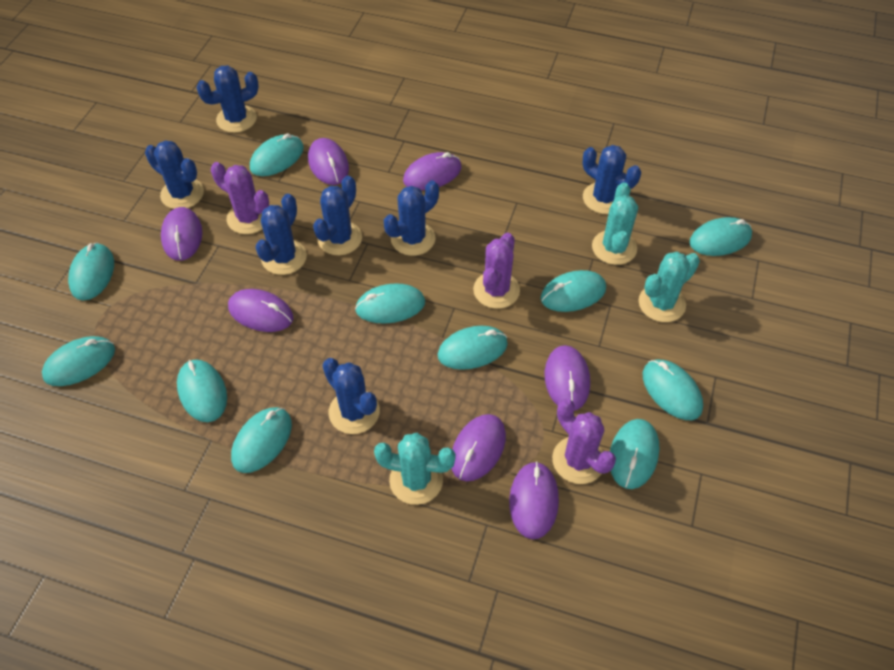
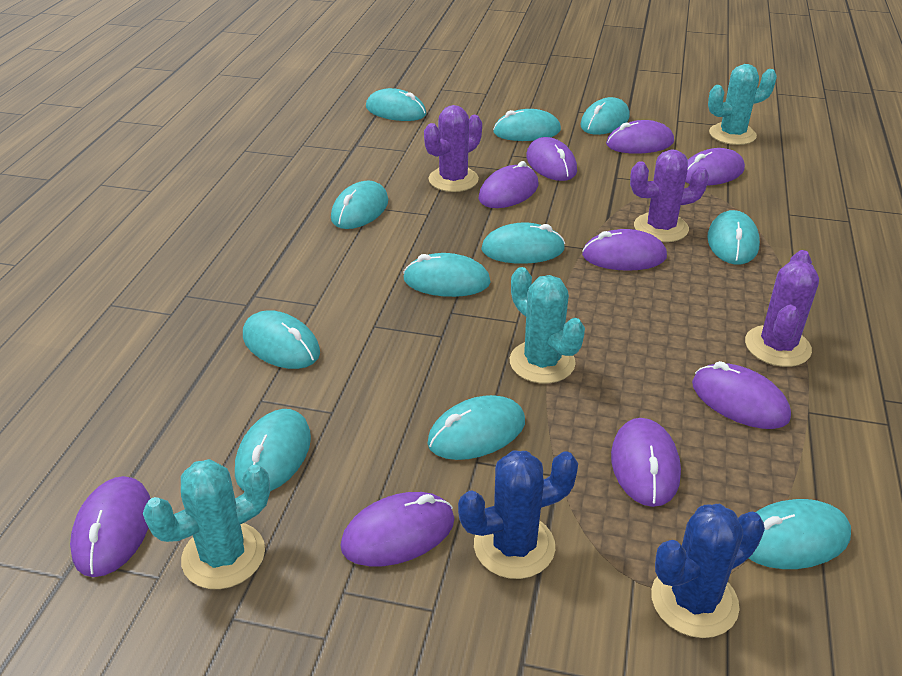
blue cactus: 7 -> 2
purple mouse: 7 -> 9

